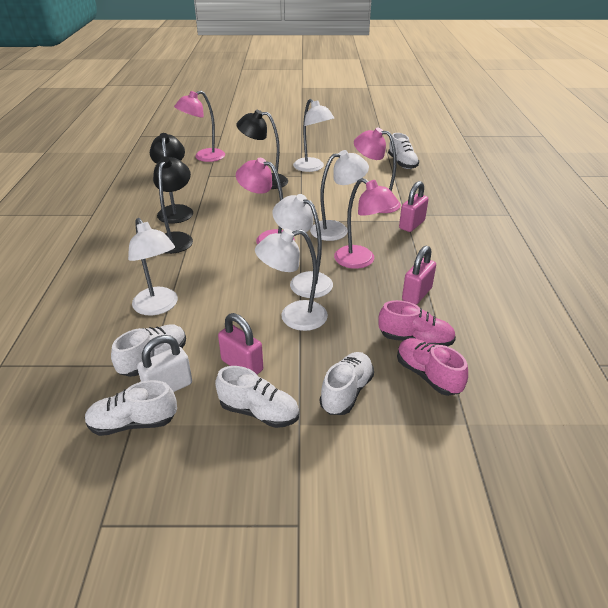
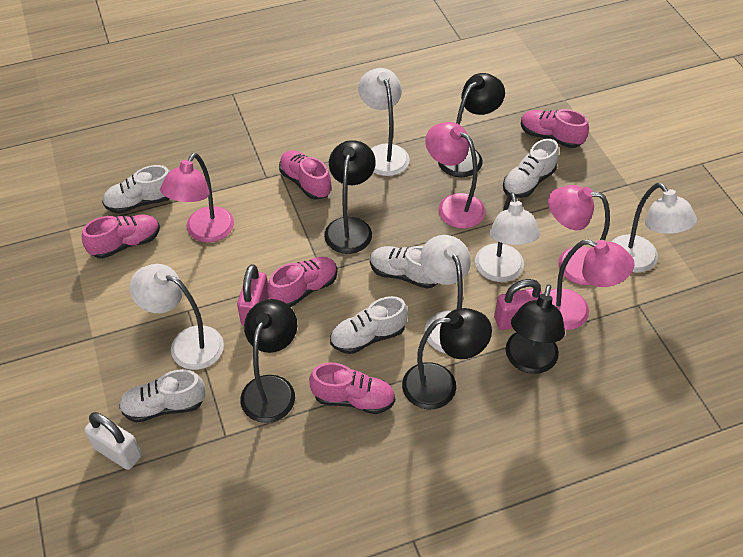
black lamp: 3 -> 5
pink padlock: 3 -> 2
pink shoe: 2 -> 5

